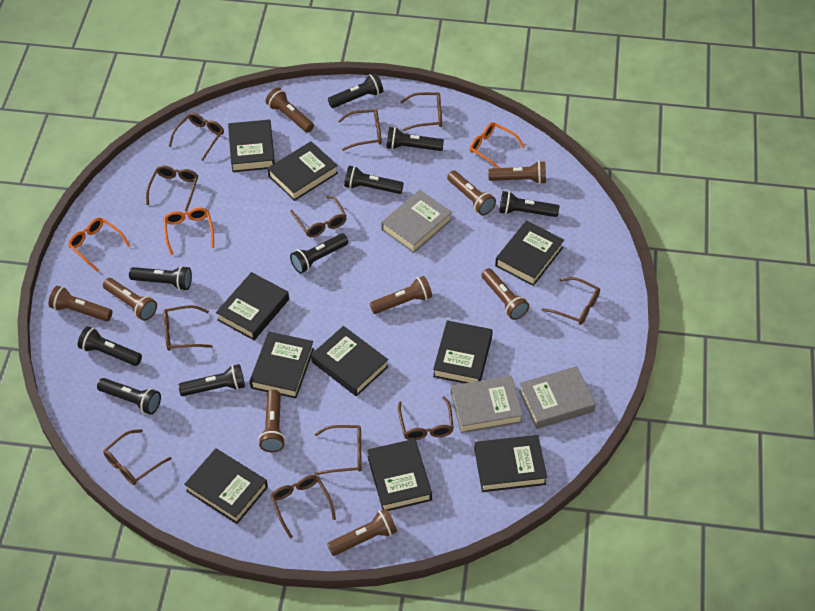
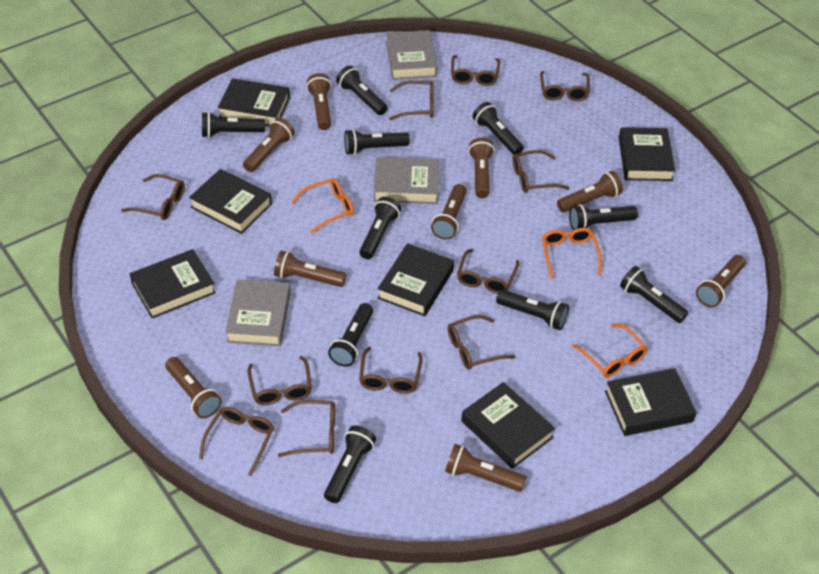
black book: 10 -> 7
black flashlight: 9 -> 10

